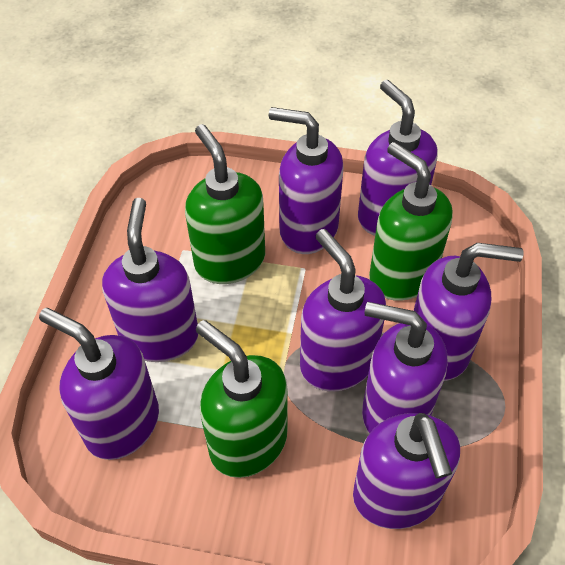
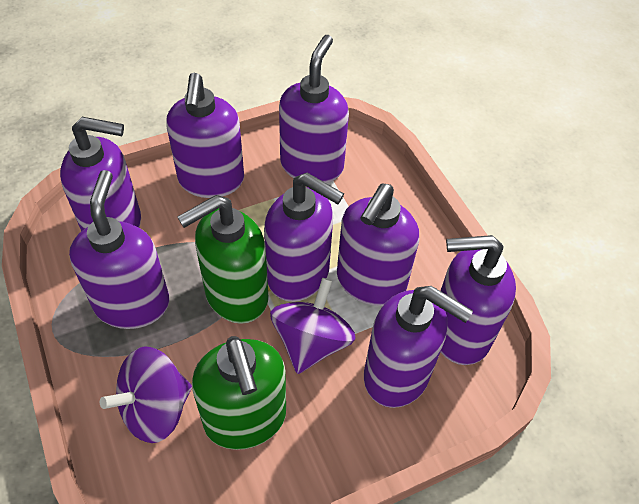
green soap dispenser: 3 -> 2
purple spinning top: 0 -> 2

